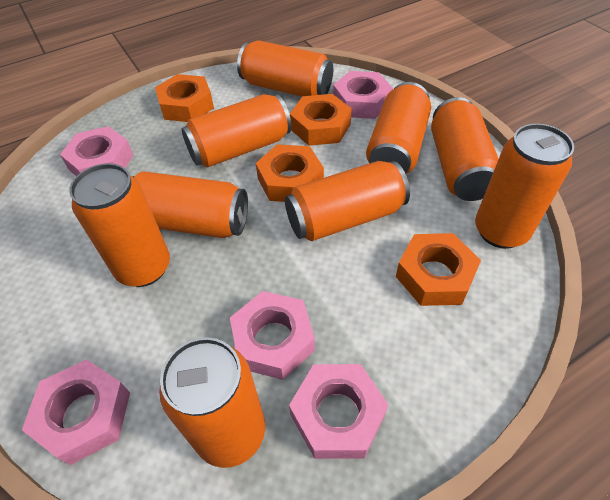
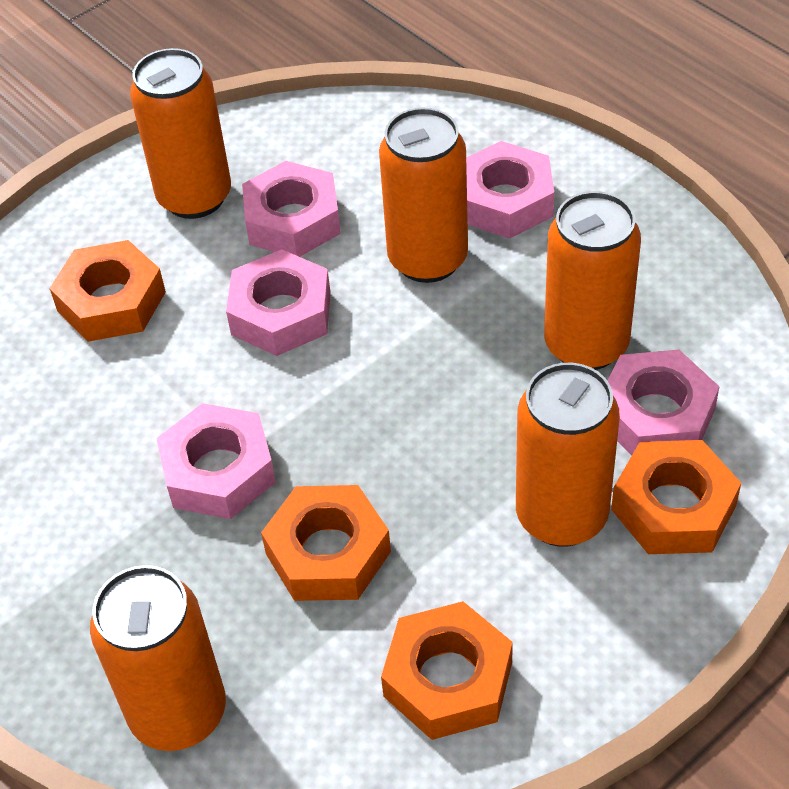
orange can: 9 -> 5

